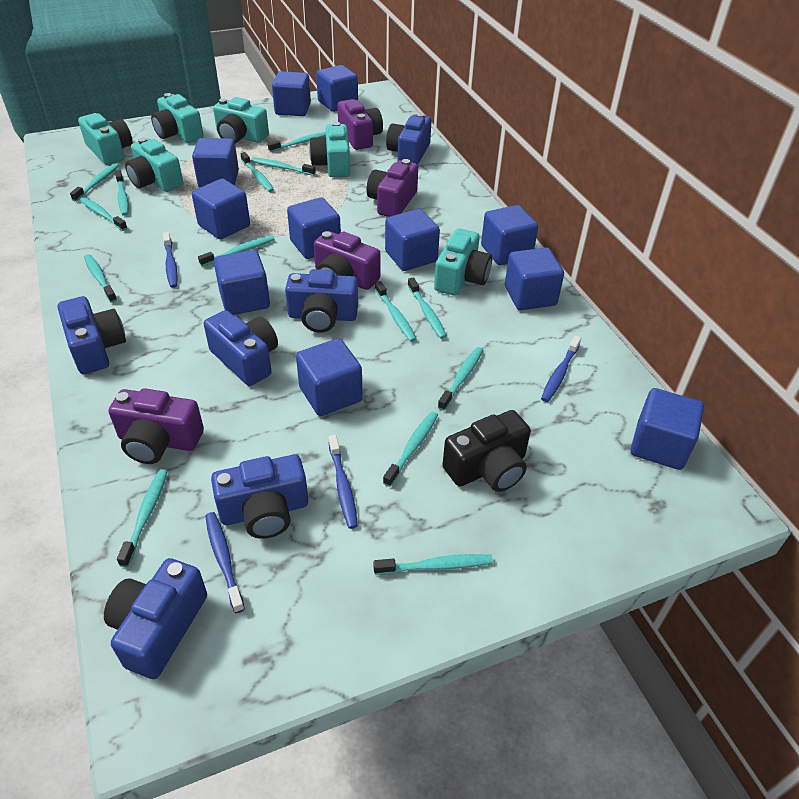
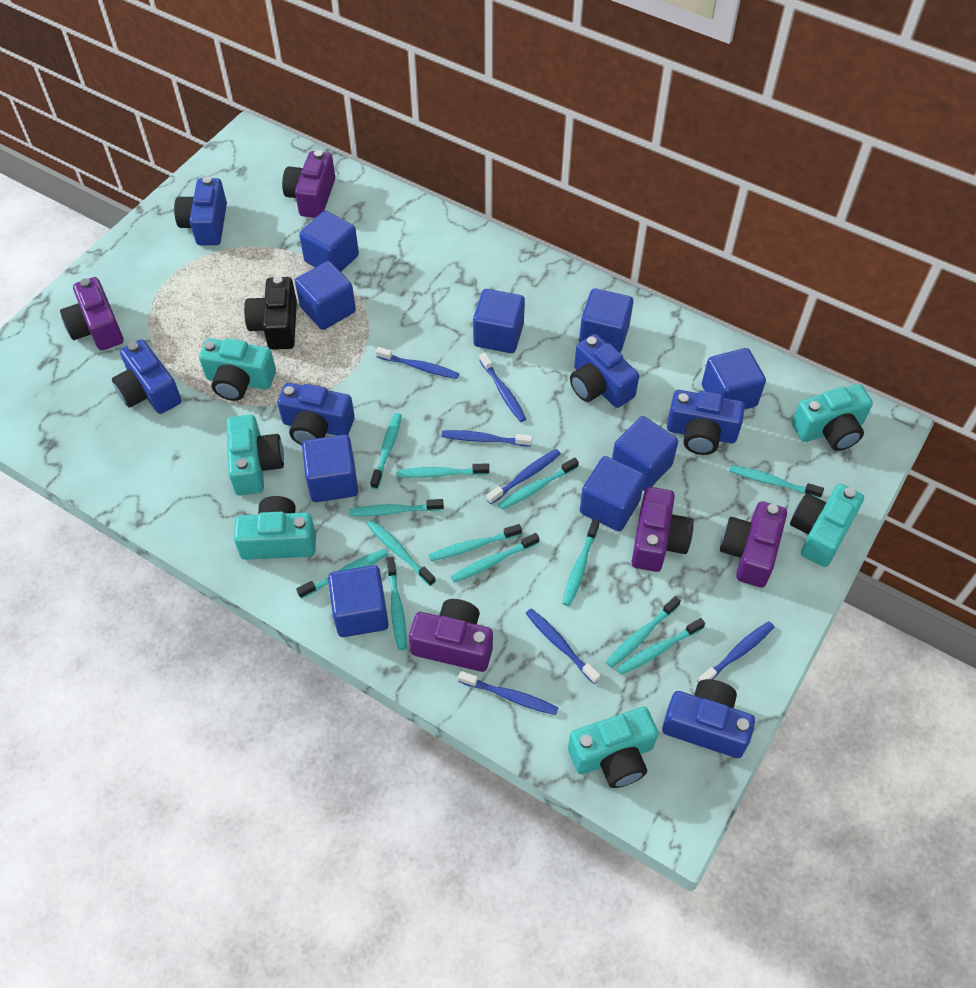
blue cube: 11 -> 9
blue toothbrush: 4 -> 7
purple camera: 4 -> 5
turquoise toothbrush: 14 -> 13

